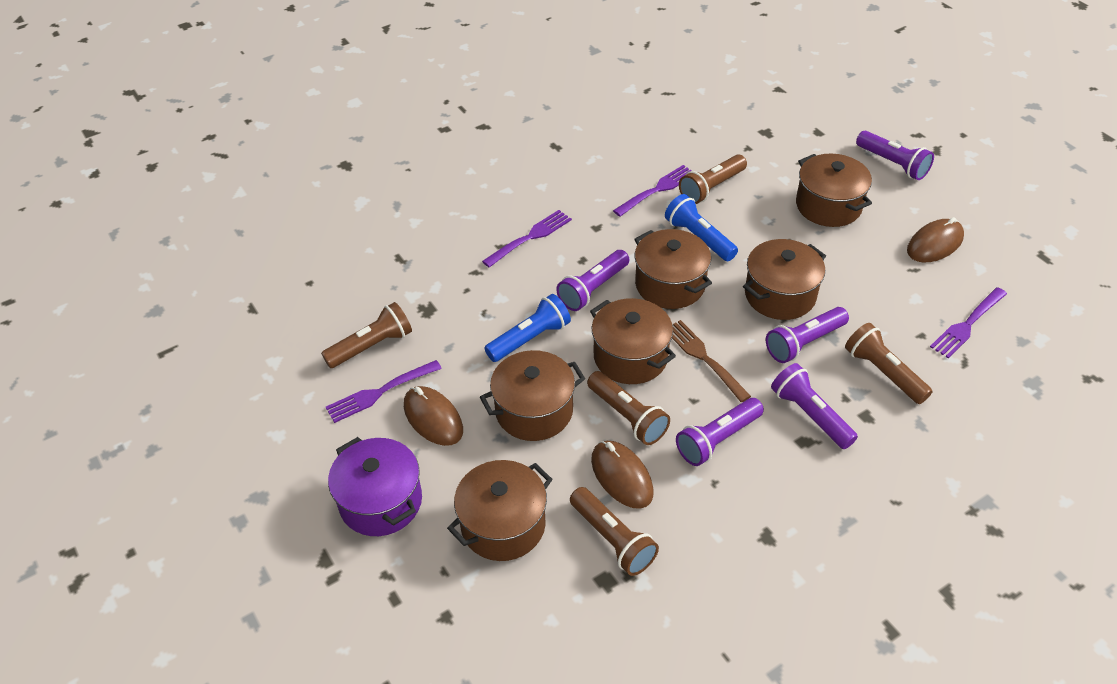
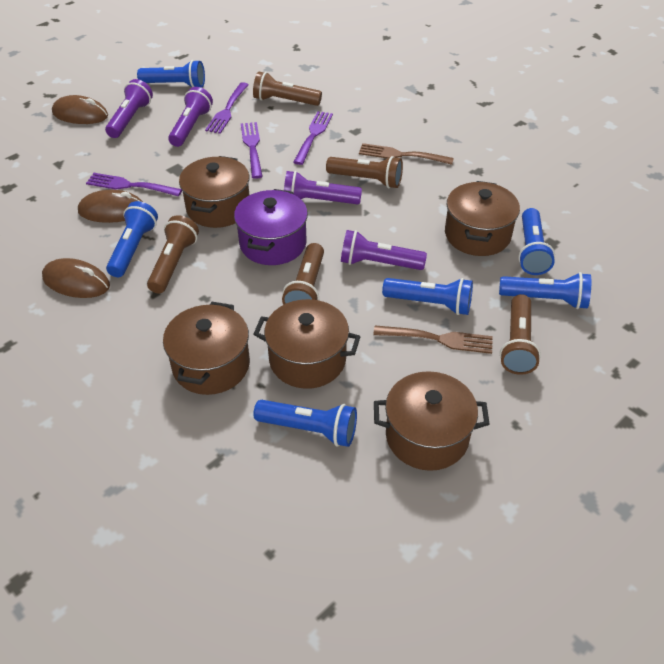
blue flashlight: 2 -> 6
brown fork: 1 -> 2
brown pot: 6 -> 5
purple flashlight: 5 -> 4

